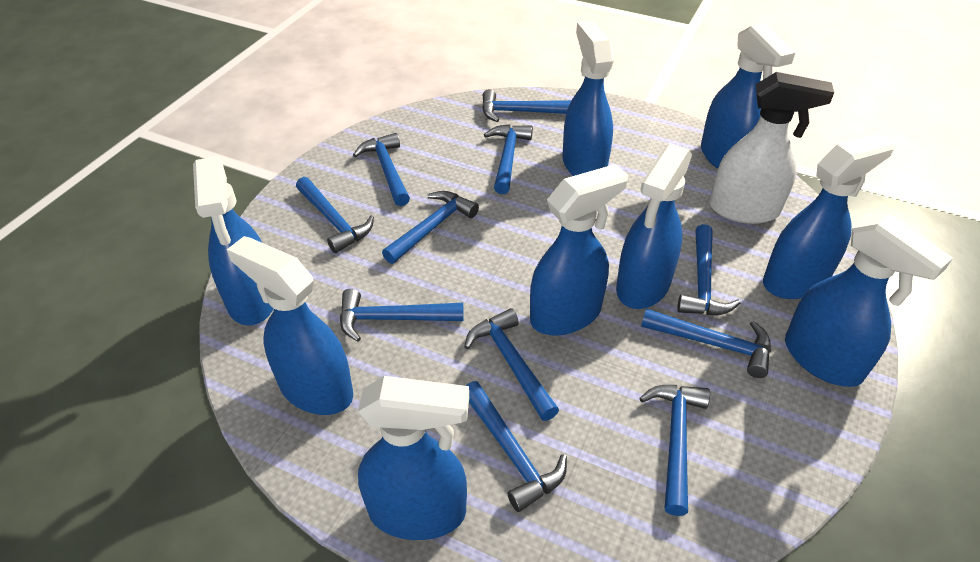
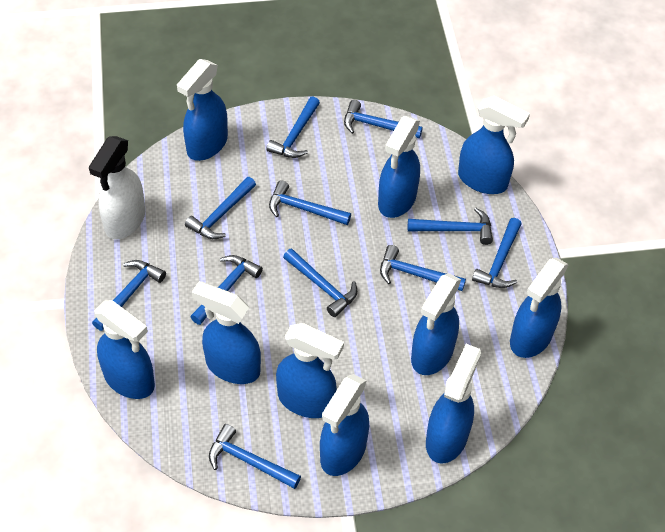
blue spray bottle: 9 -> 10

